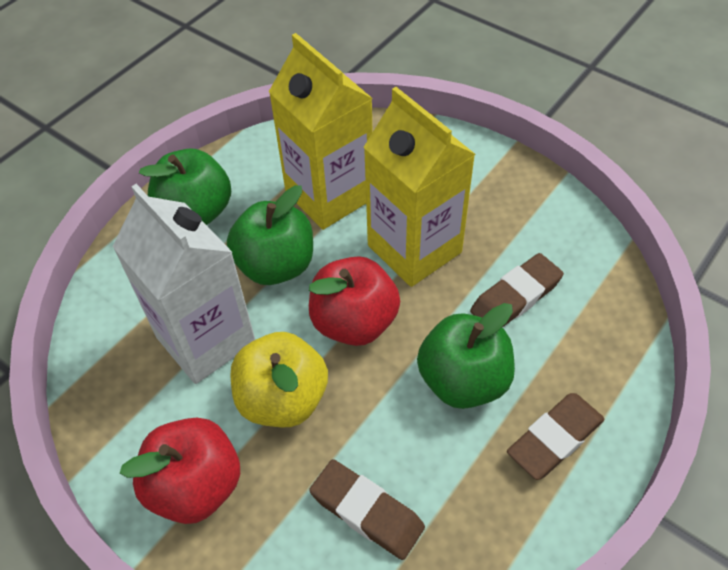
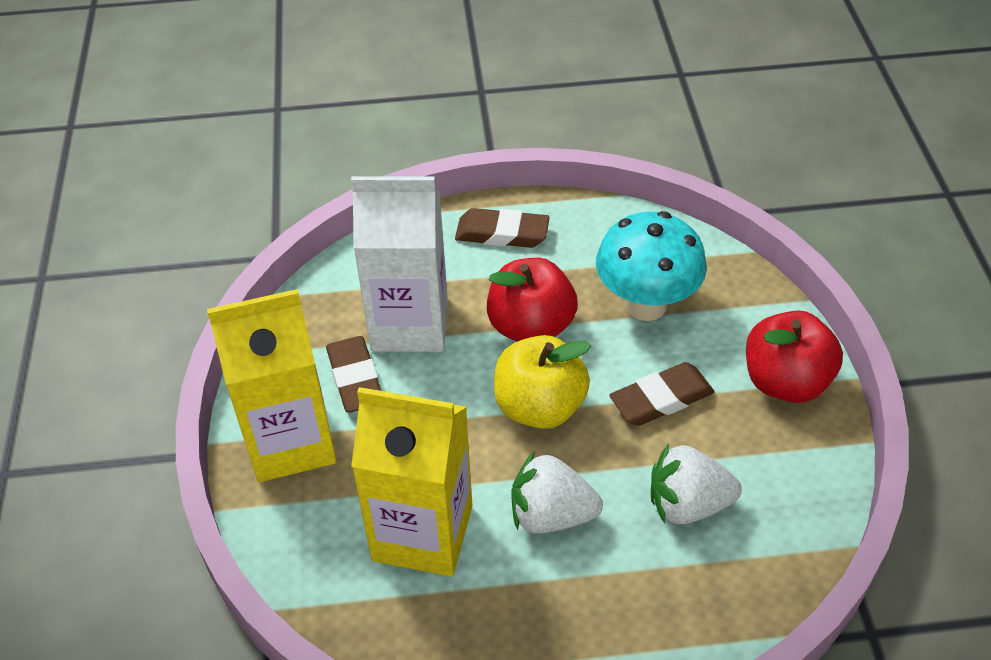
green apple: 3 -> 0
turquoise mushroom: 0 -> 1
white strawberry: 0 -> 2

